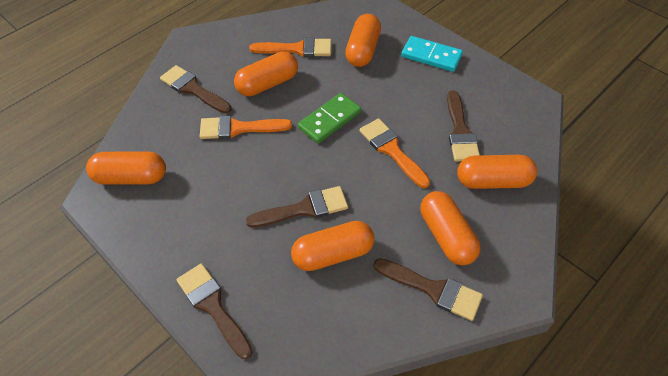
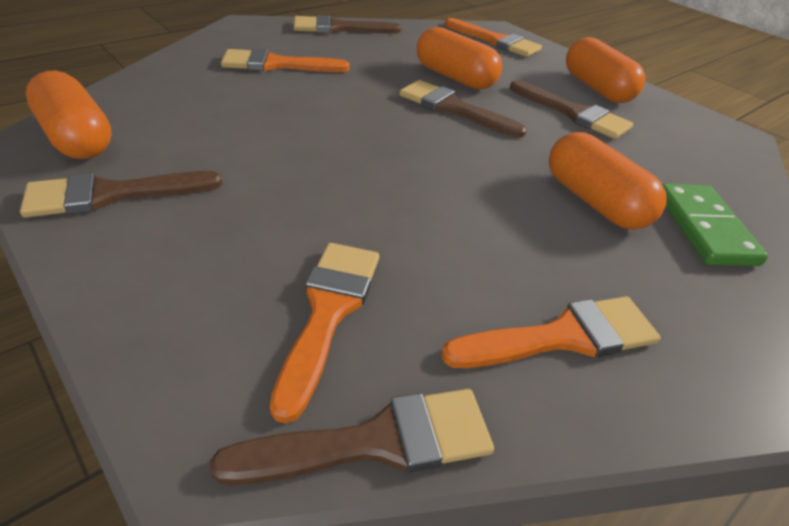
orange brush: 3 -> 4
orange capsule: 6 -> 4
turquoise domino: 1 -> 0

